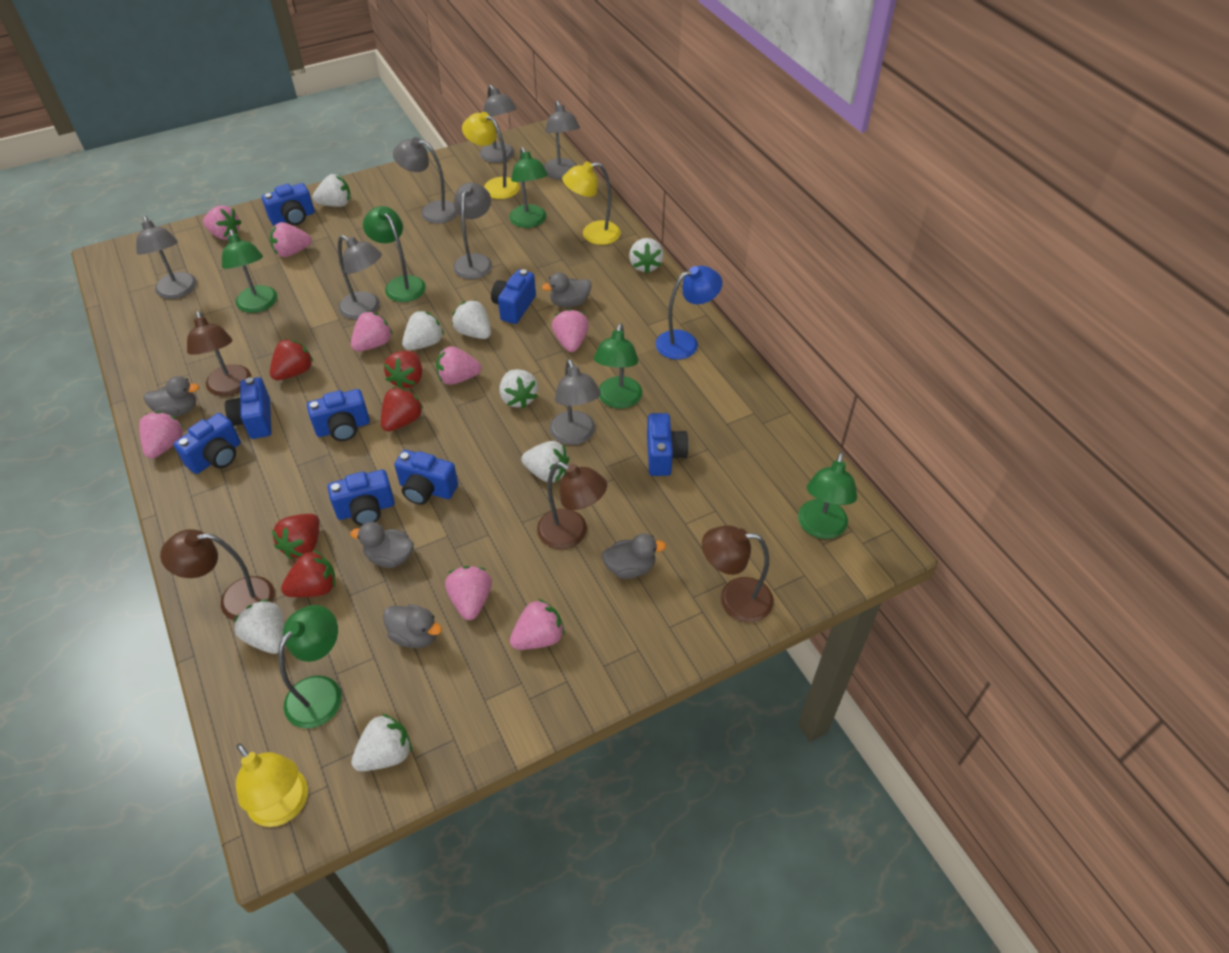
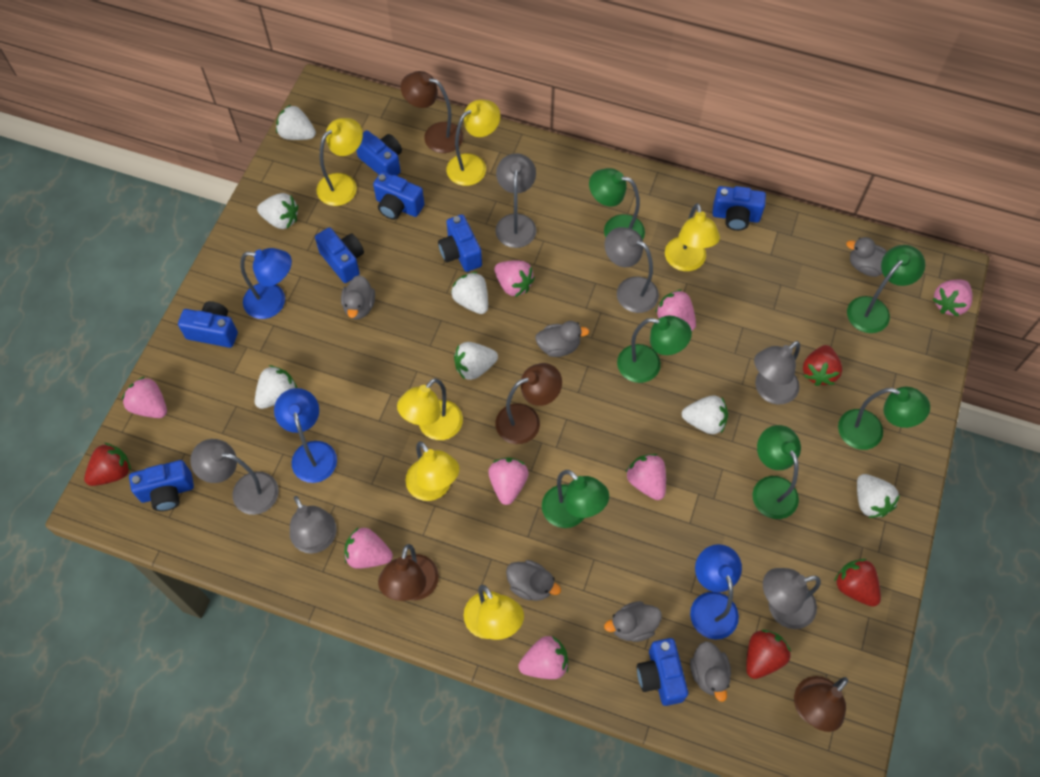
blue lamp: 1 -> 3
grey duck: 5 -> 6
grey lamp: 7 -> 6
red strawberry: 5 -> 4
white strawberry: 8 -> 7
yellow lamp: 3 -> 6

